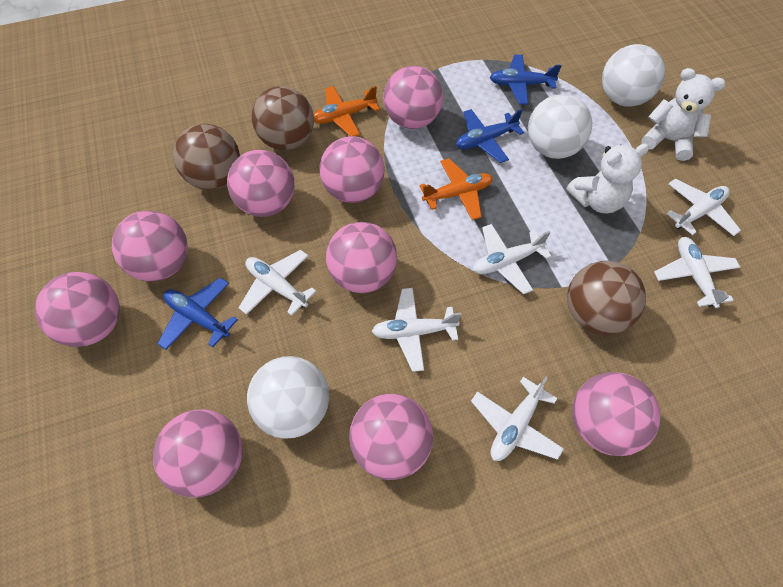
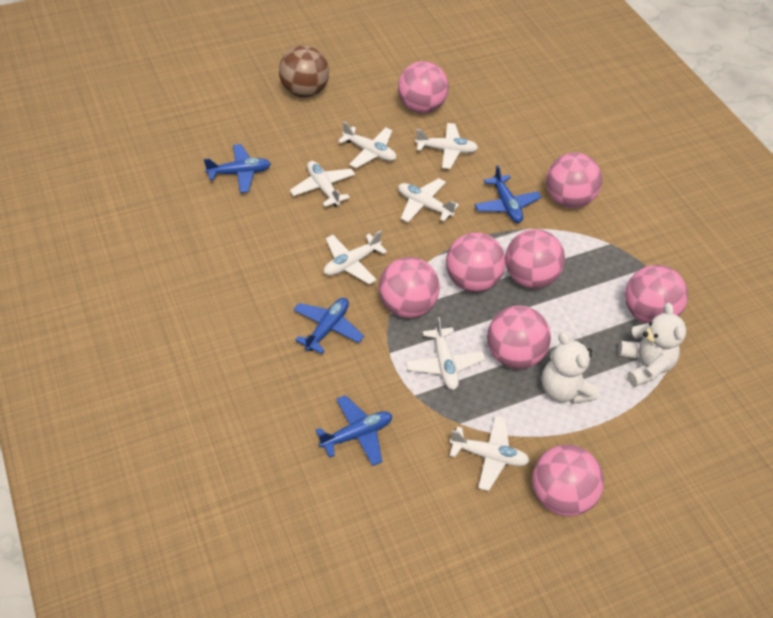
blue plane: 3 -> 4
brown ball: 3 -> 1
orange plane: 2 -> 0
pink ball: 9 -> 8
white ball: 3 -> 0
white plane: 6 -> 7

